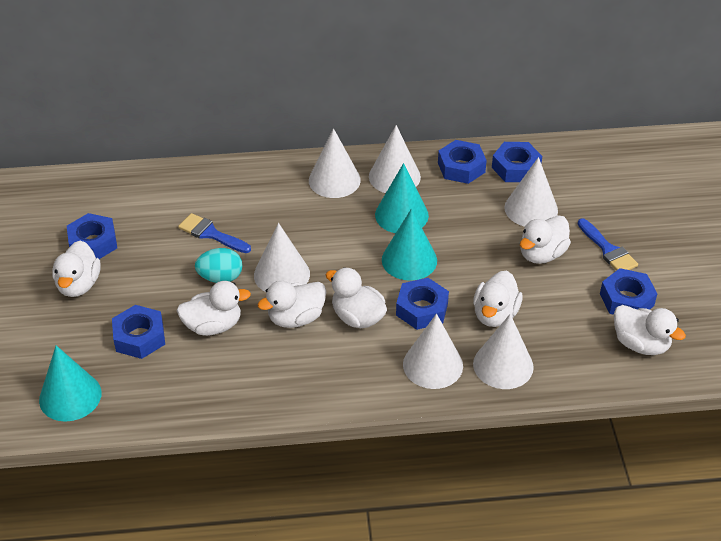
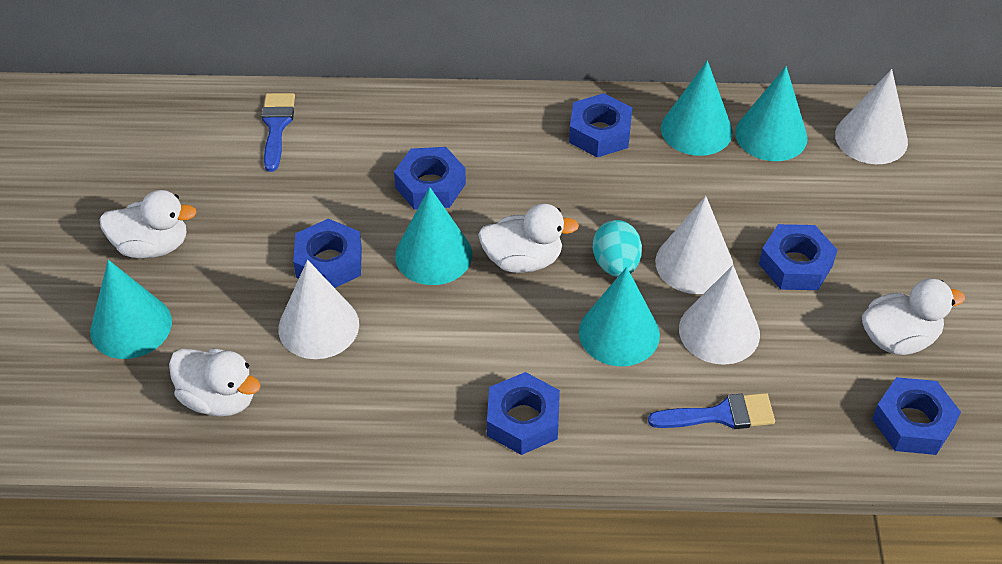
turquoise cone: 3 -> 5
white cone: 6 -> 4
white duck: 7 -> 4

